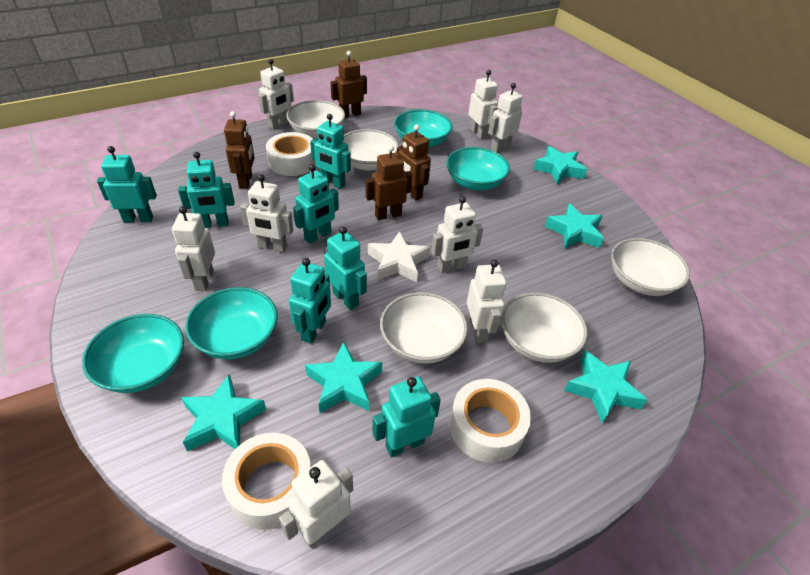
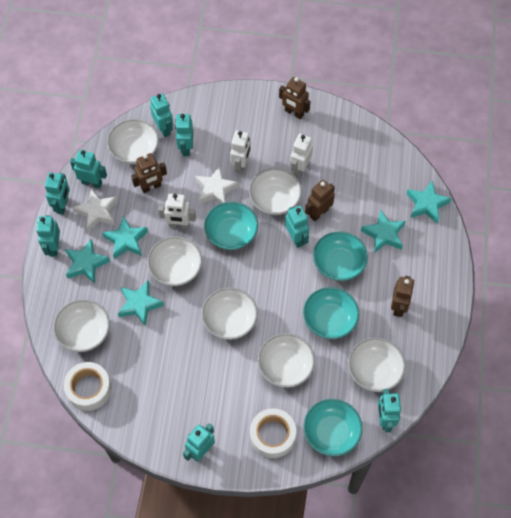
turquoise robot: 7 -> 8
white bowl: 5 -> 7
white robot: 8 -> 3
white star: 1 -> 2
white tape: 3 -> 2

